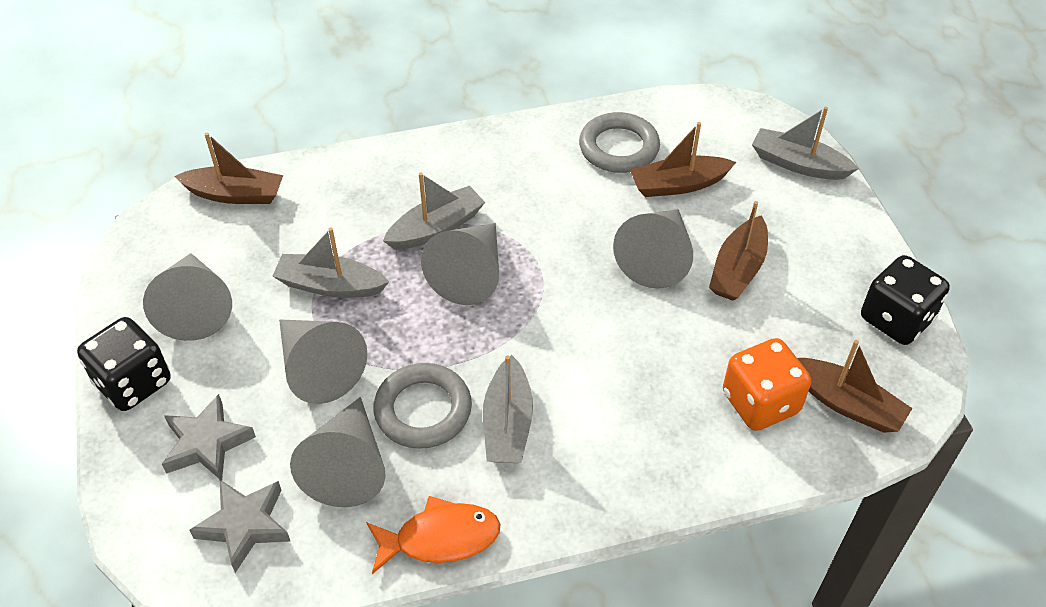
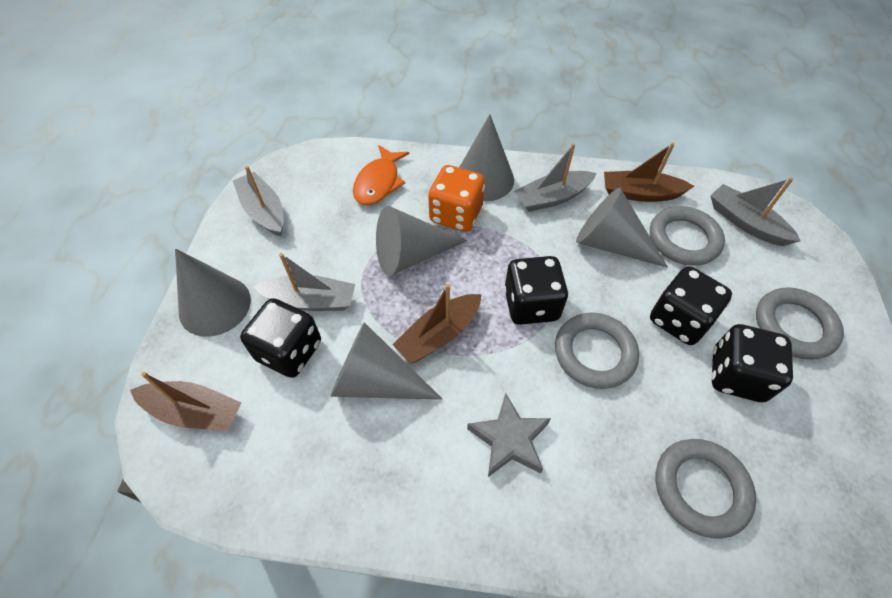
black dice: 2 -> 4
brown boat: 4 -> 3
grey ring: 2 -> 4
grey star: 2 -> 1

